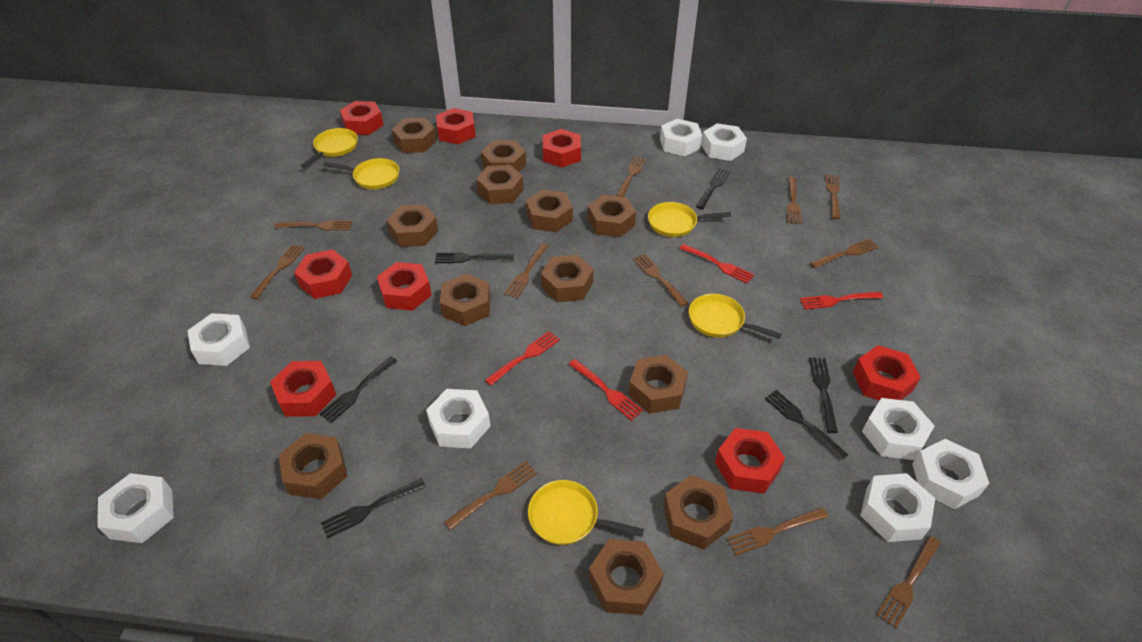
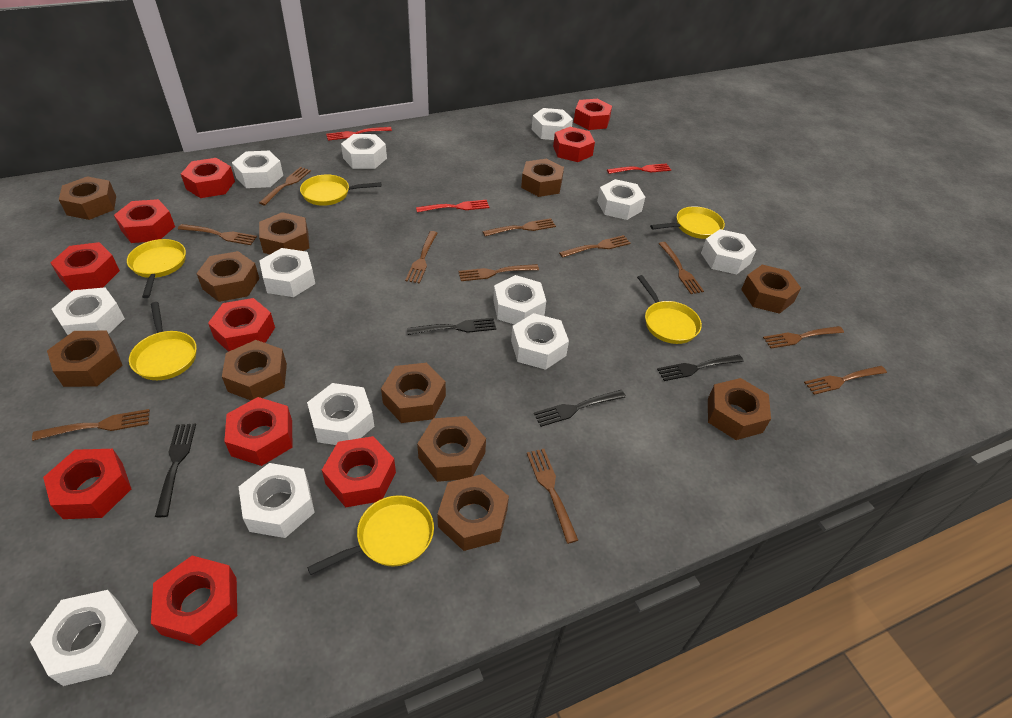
black fork: 6 -> 4
brown nut: 12 -> 11
red fork: 4 -> 3
red nut: 8 -> 10
white nut: 8 -> 12
yellow pan: 5 -> 6

